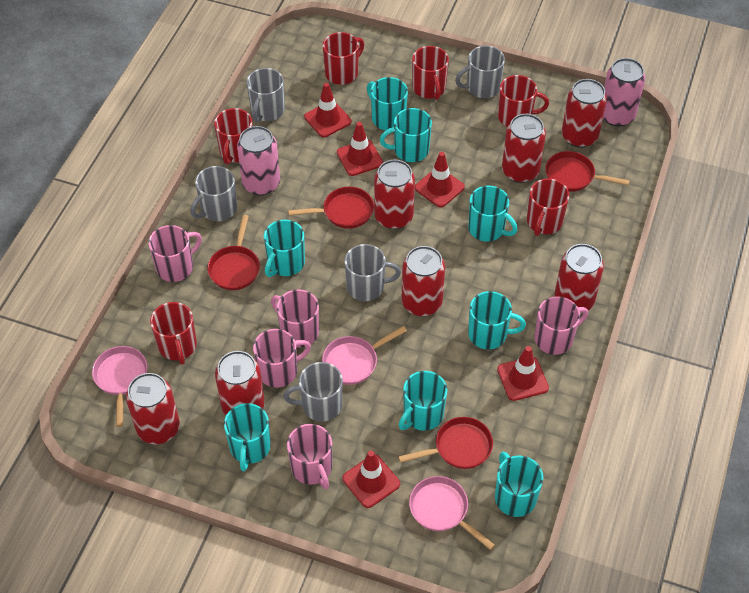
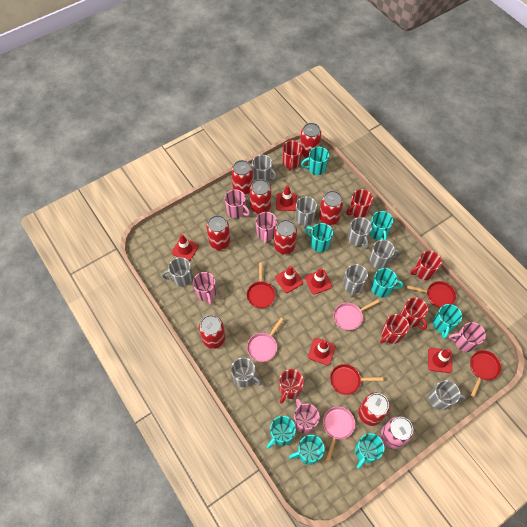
grey mug: 5 -> 8
pink can: 2 -> 1
red can: 7 -> 8
red traffic cone: 5 -> 6

